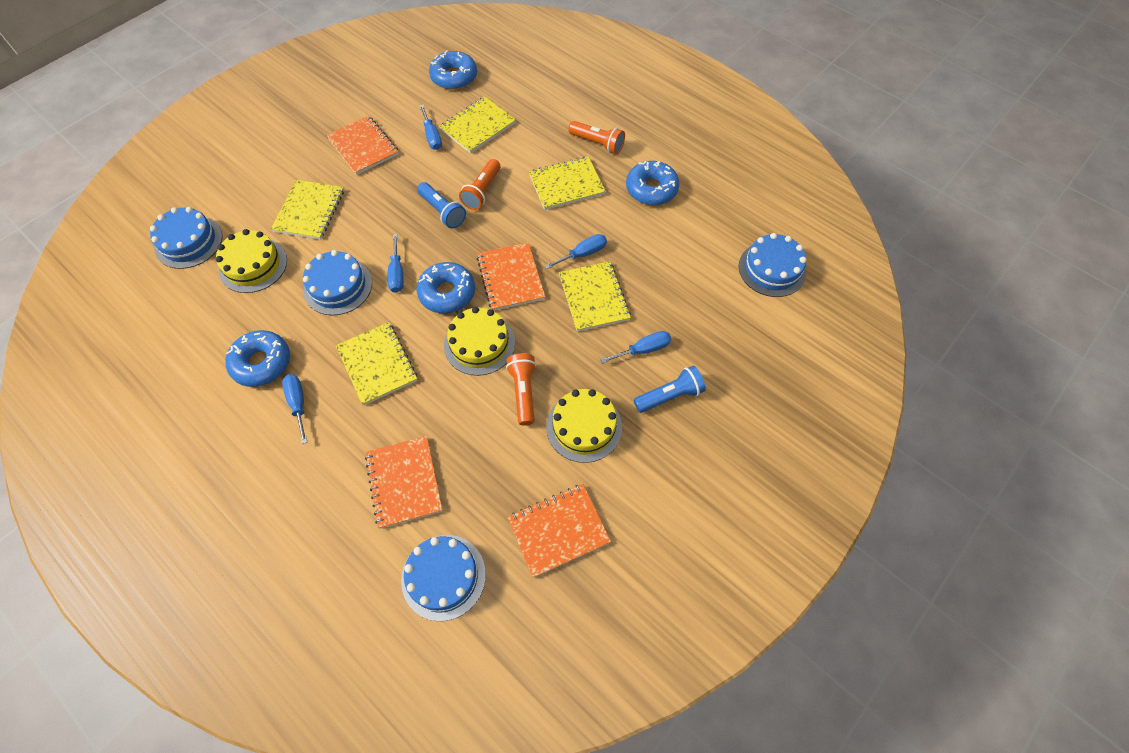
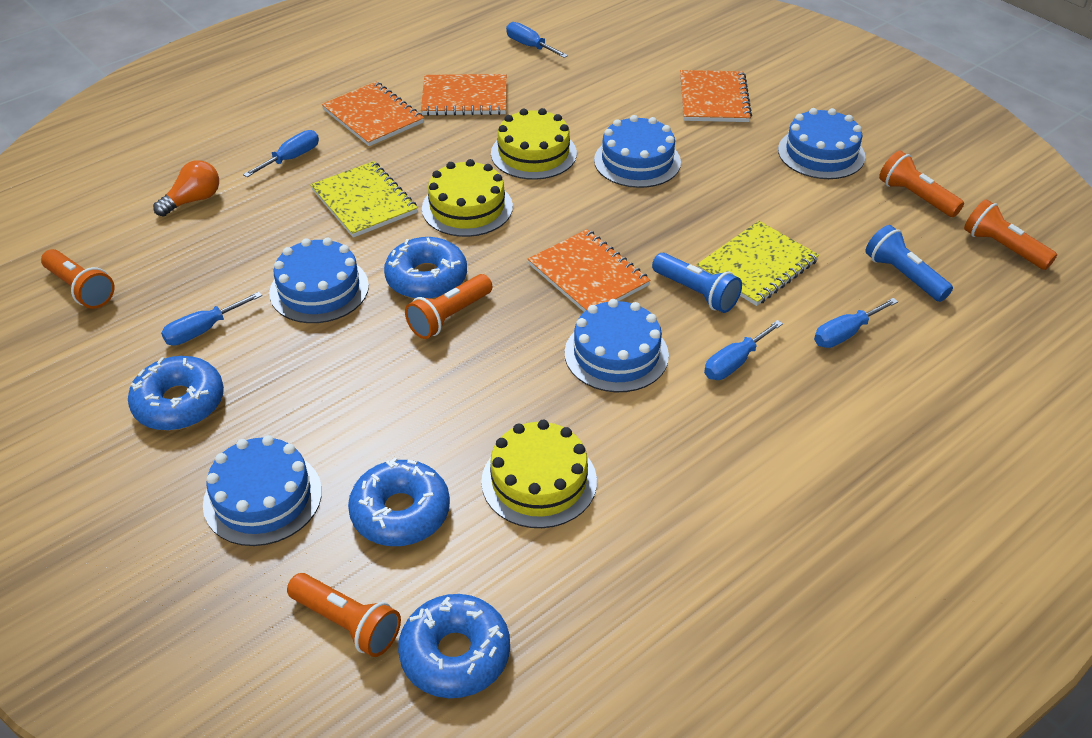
blue cake: 4 -> 5
orange flashlight: 3 -> 5
orange light bulb: 0 -> 1
yellow notebook: 5 -> 2

